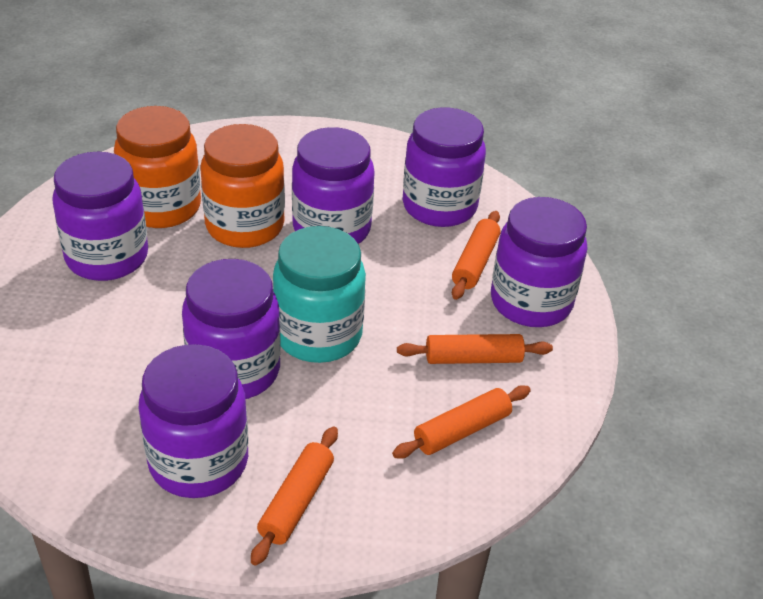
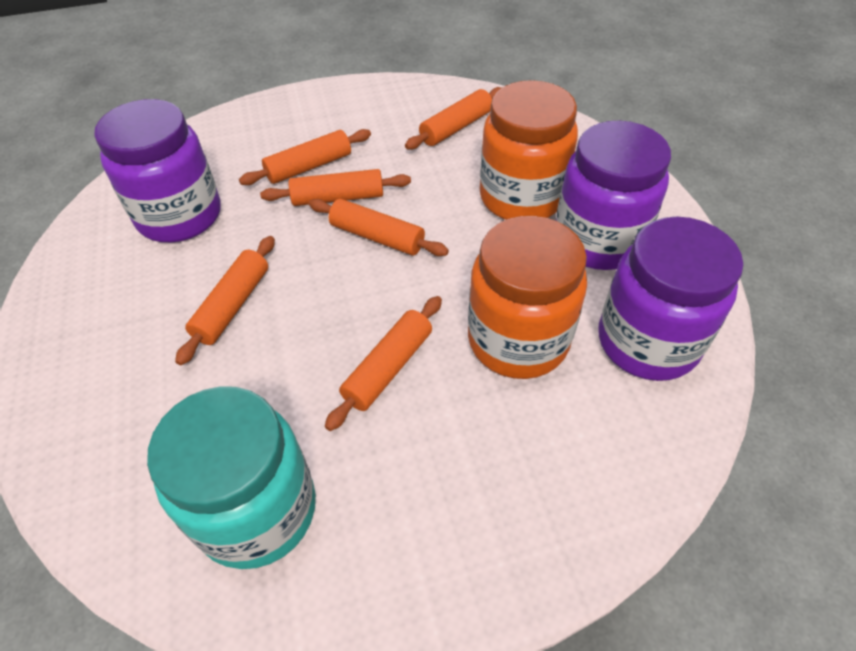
orange rolling pin: 4 -> 6
purple jar: 6 -> 3

